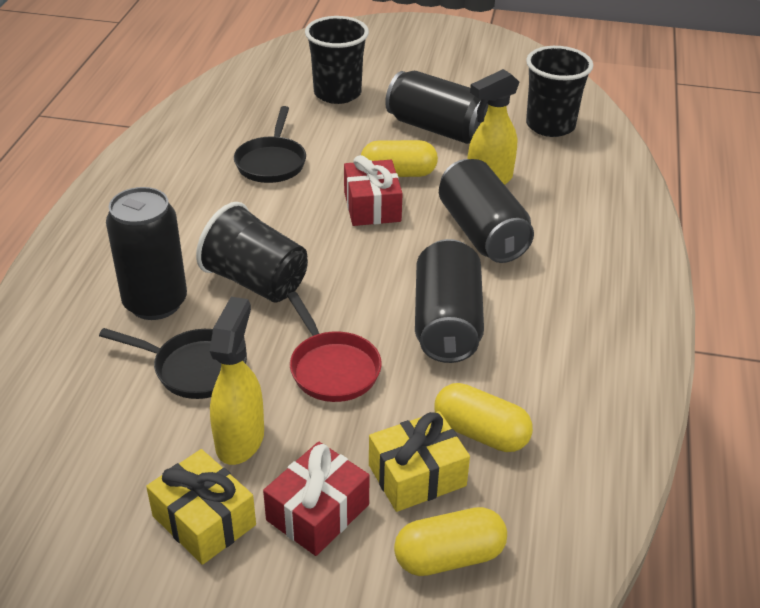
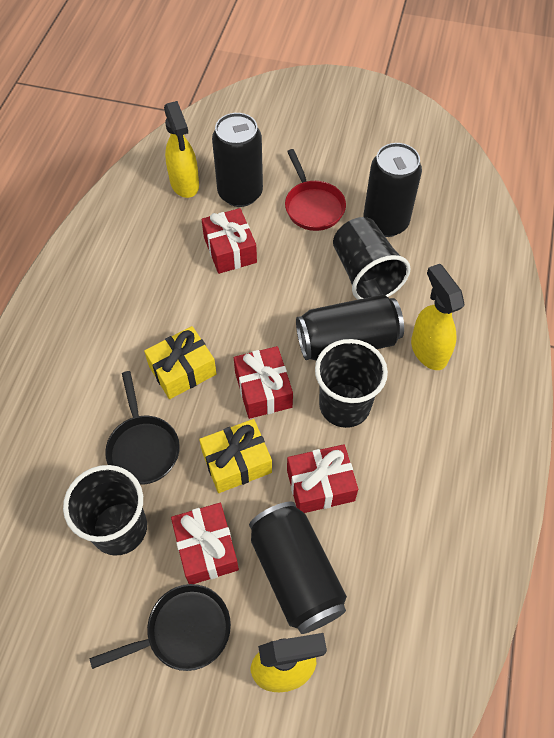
red gift: 2 -> 4
yellow capsule: 3 -> 0
yellow spray bottle: 2 -> 3

